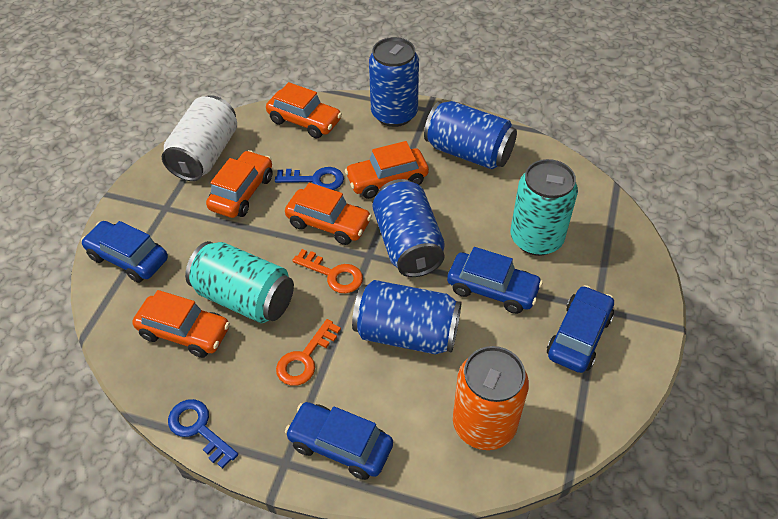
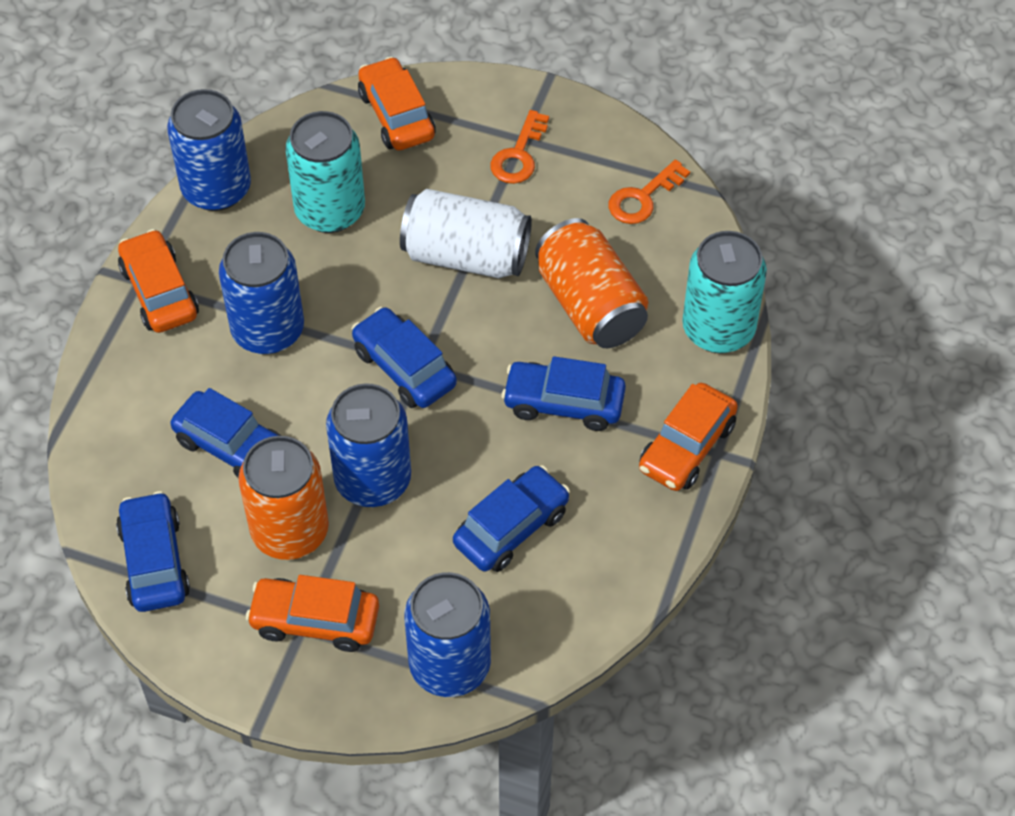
blue car: 4 -> 5
blue key: 2 -> 0
orange can: 1 -> 2
orange car: 5 -> 4

